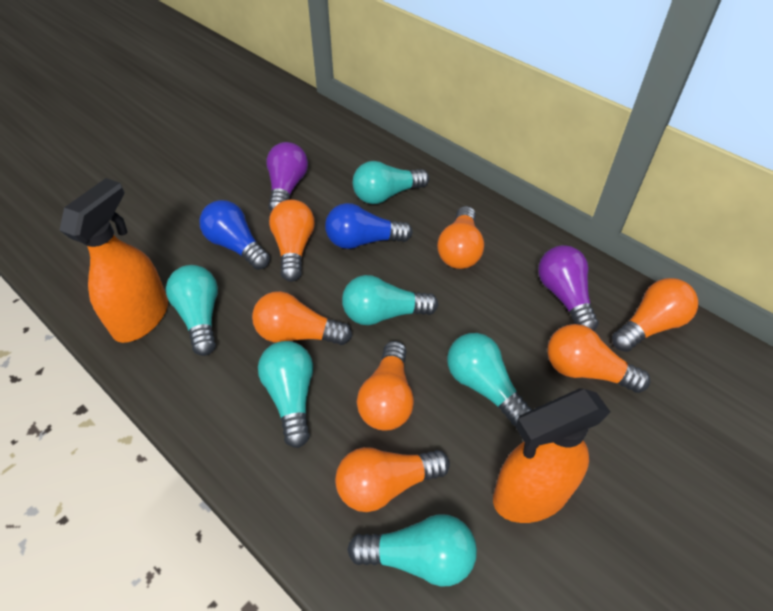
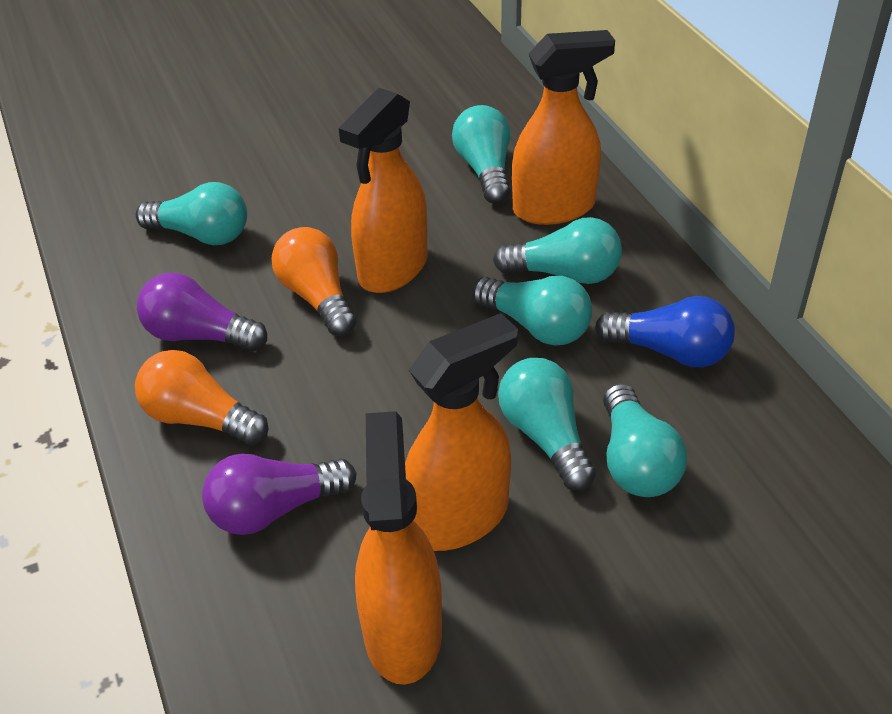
blue light bulb: 2 -> 1
orange light bulb: 7 -> 2
orange spray bottle: 2 -> 4

